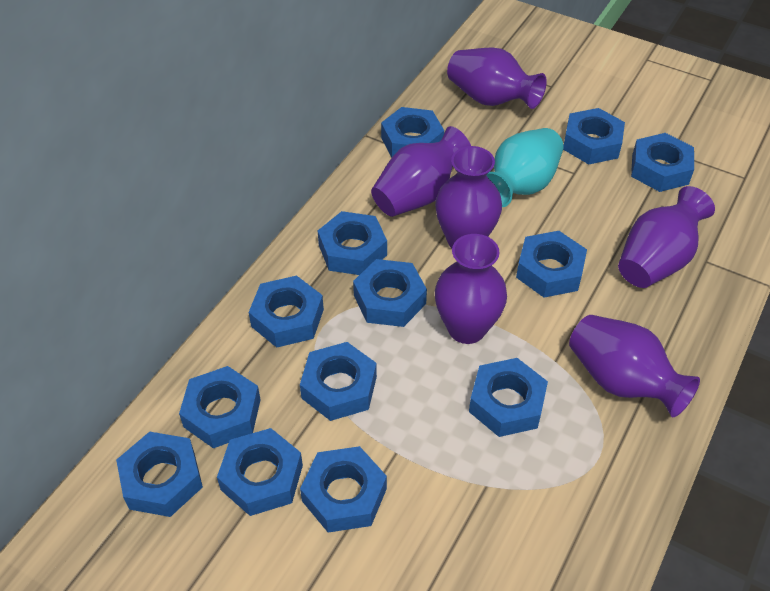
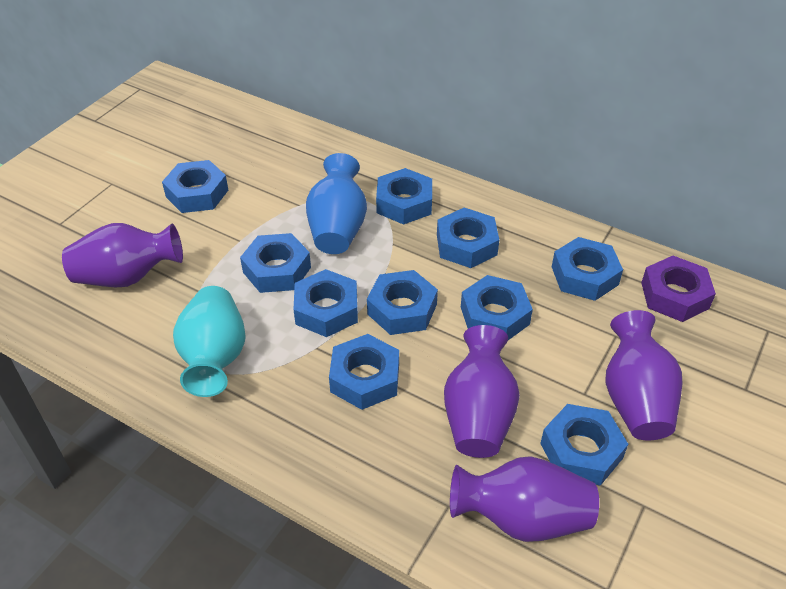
blue nut: 13 -> 10
blue vase: 0 -> 1
purple nut: 0 -> 1
purple vase: 6 -> 4

